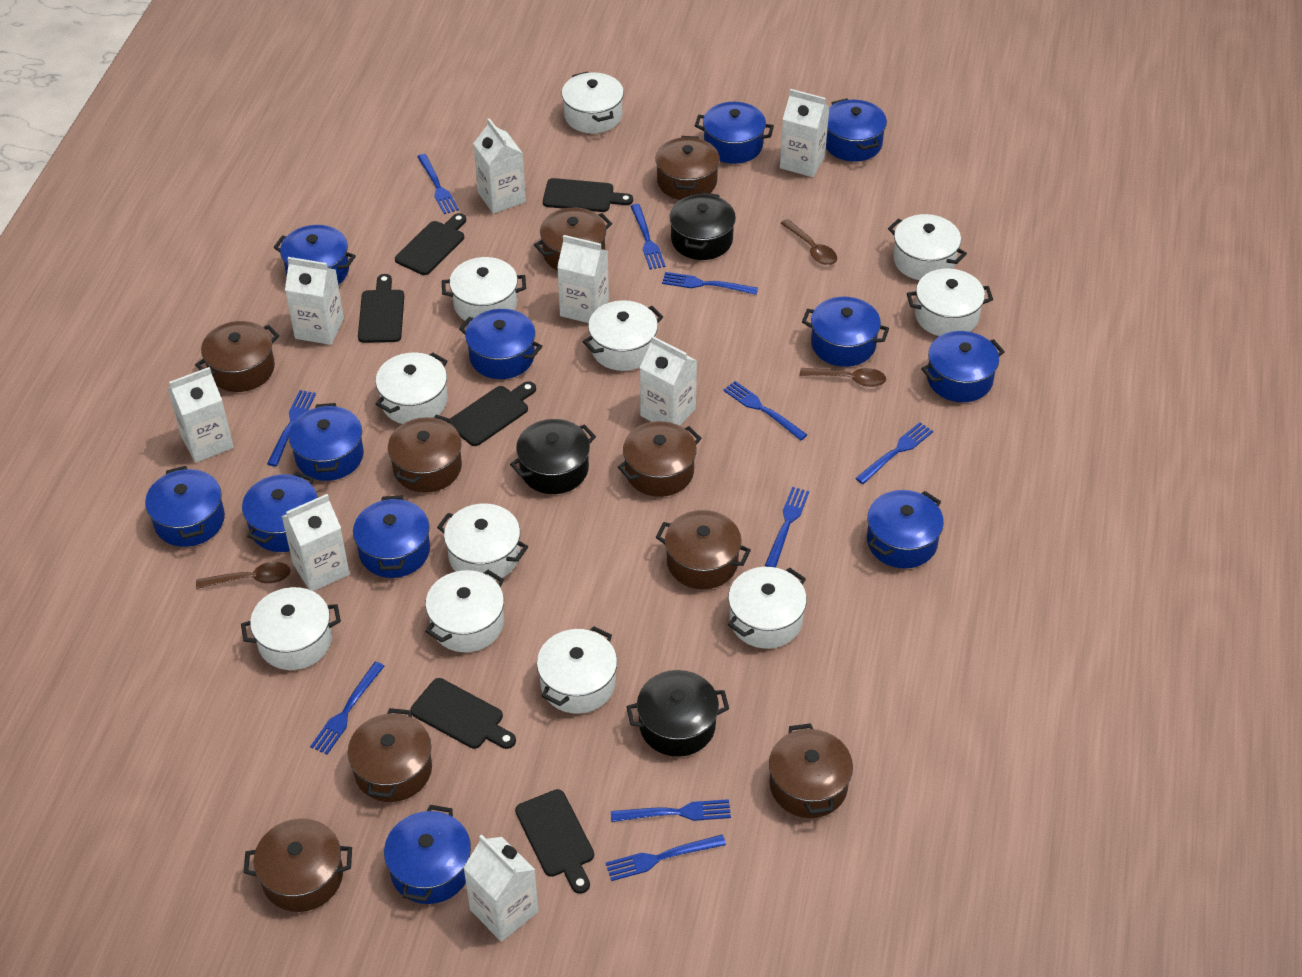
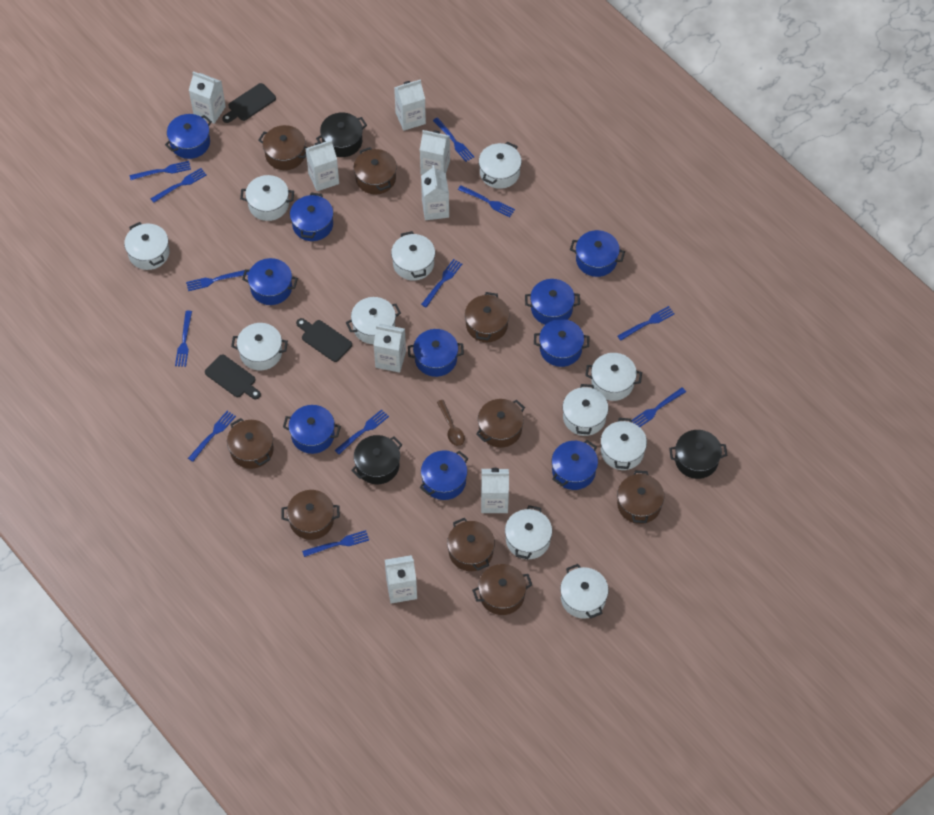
black cutting board: 6 -> 3
blue fork: 10 -> 12
blue pot: 12 -> 10
brown spoon: 3 -> 1

